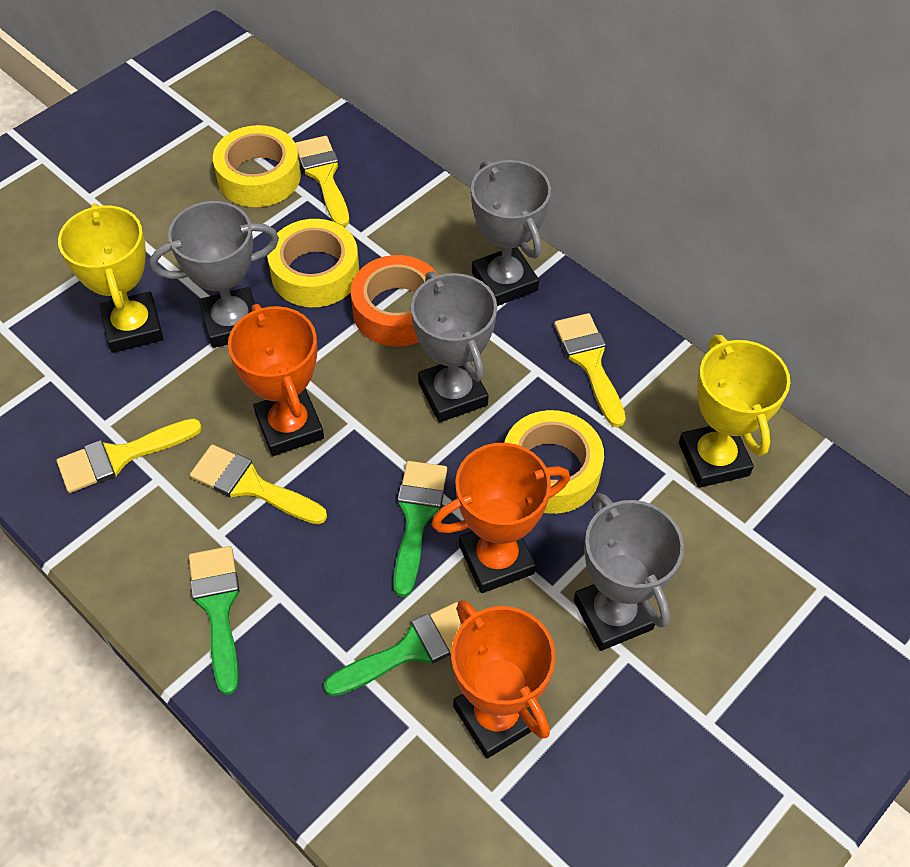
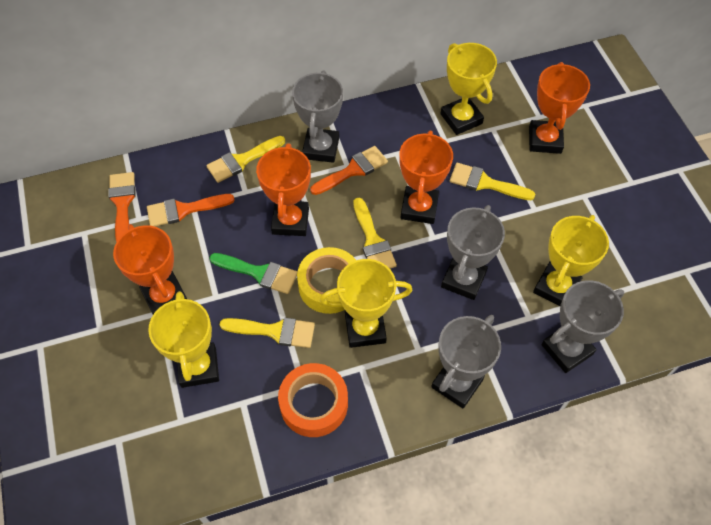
green brush: 3 -> 1
orange brush: 0 -> 3
orange trophy: 3 -> 4
yellow tape: 3 -> 1
yellow trophy: 2 -> 4

